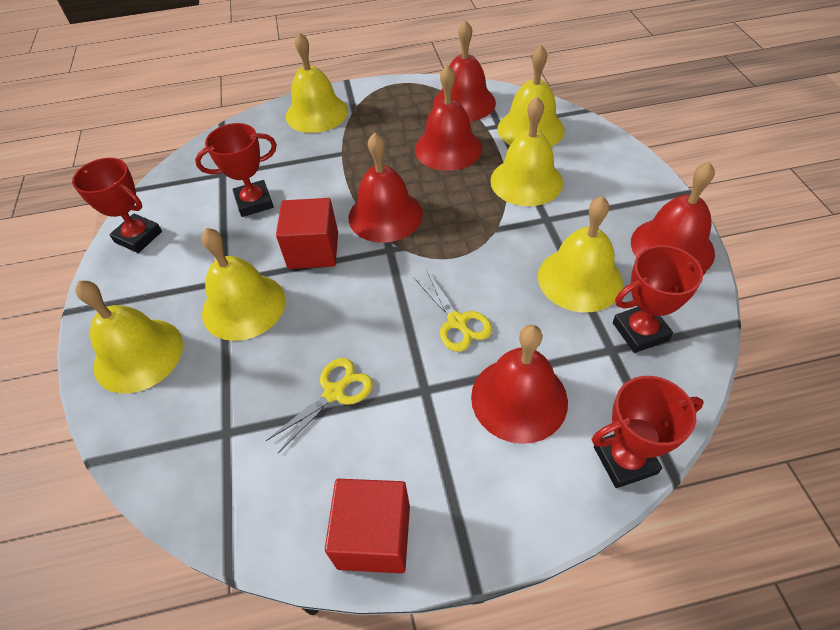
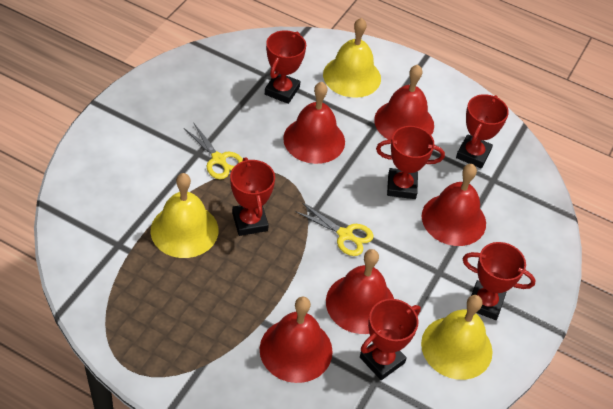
red cube: 2 -> 0
red trophy: 4 -> 6
yellow bell: 6 -> 3

